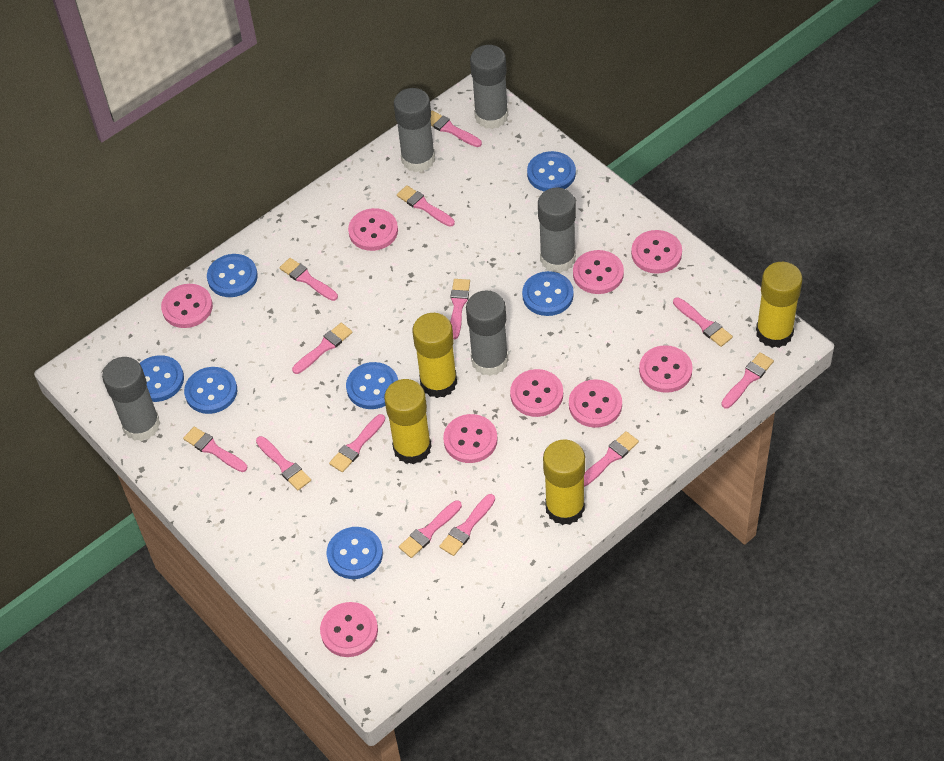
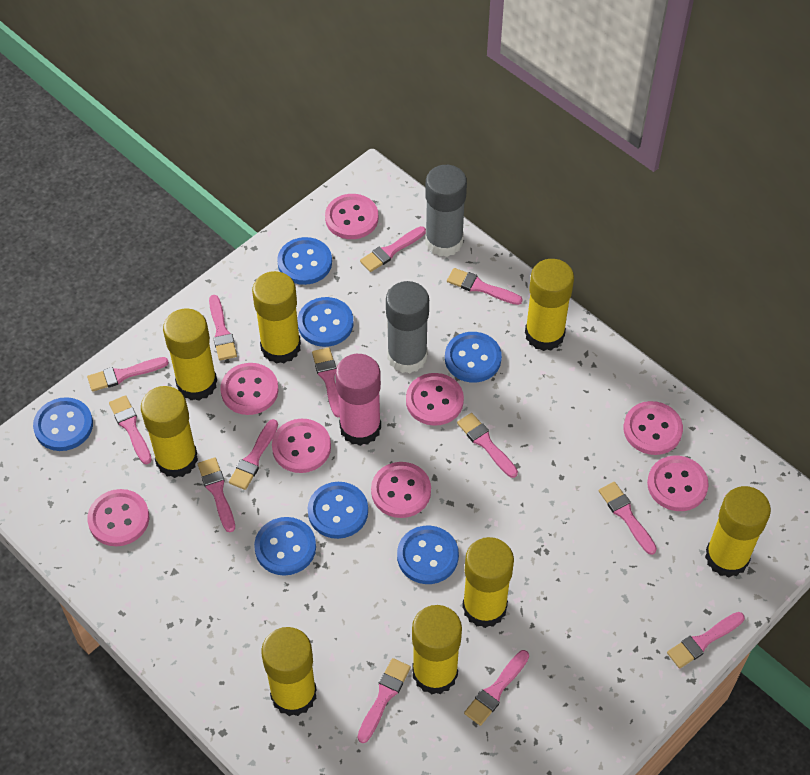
grey glue stick: 5 -> 2
pink button: 9 -> 8
pink glue stick: 0 -> 1
yellow glue stick: 4 -> 8

